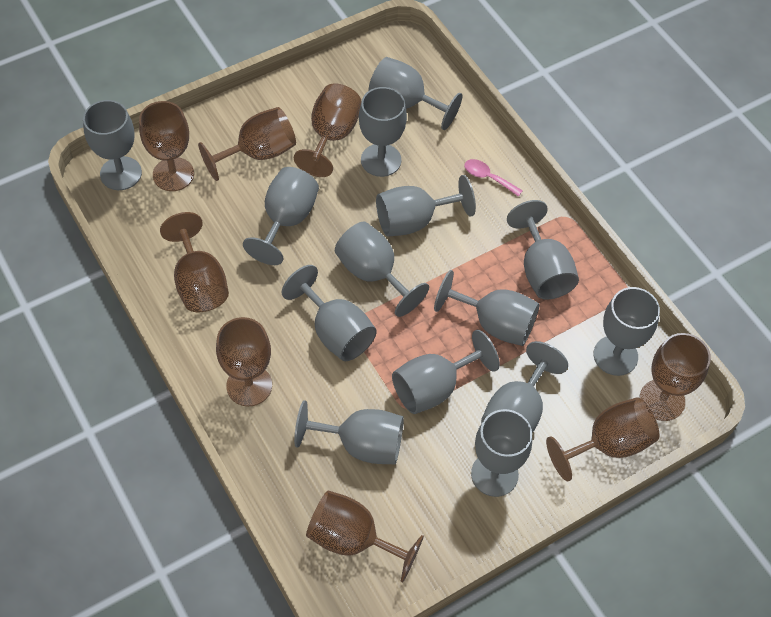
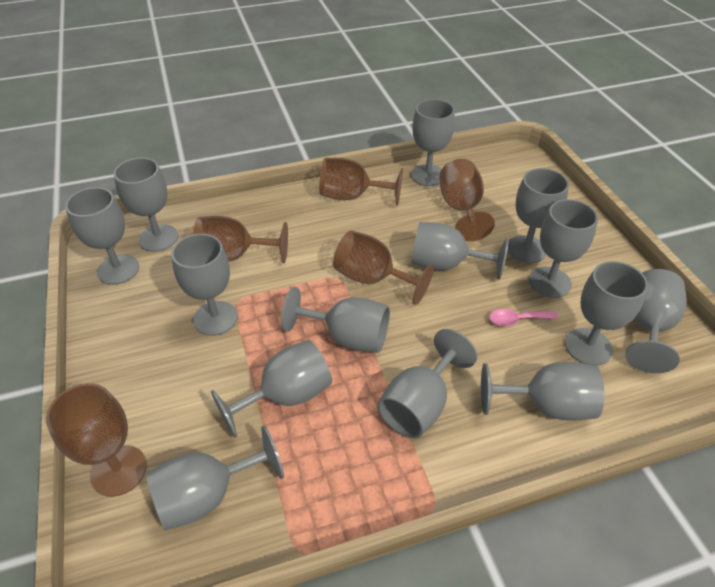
brown goblet: 8 -> 5

